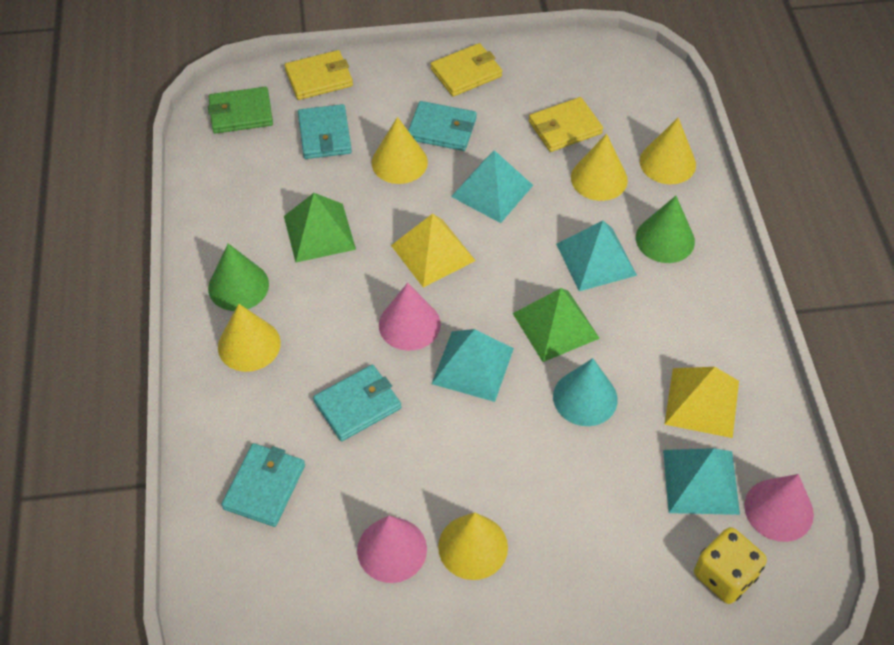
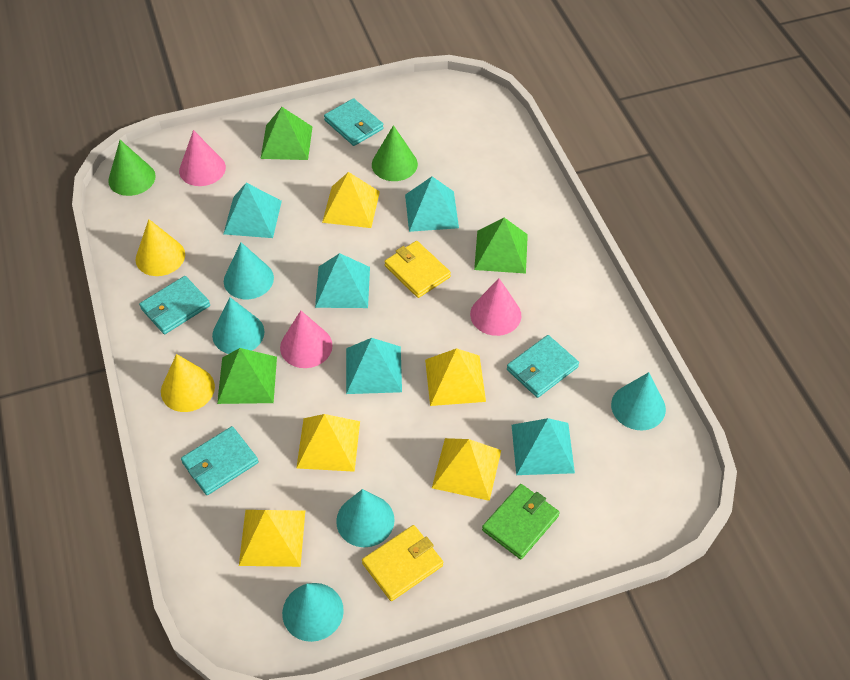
green pyramid: 2 -> 3
turquoise cone: 1 -> 5
turquoise pyramid: 4 -> 5
yellow cone: 5 -> 2
yellow dice: 1 -> 0
yellow pyramid: 2 -> 5
yellow wallet: 3 -> 2

